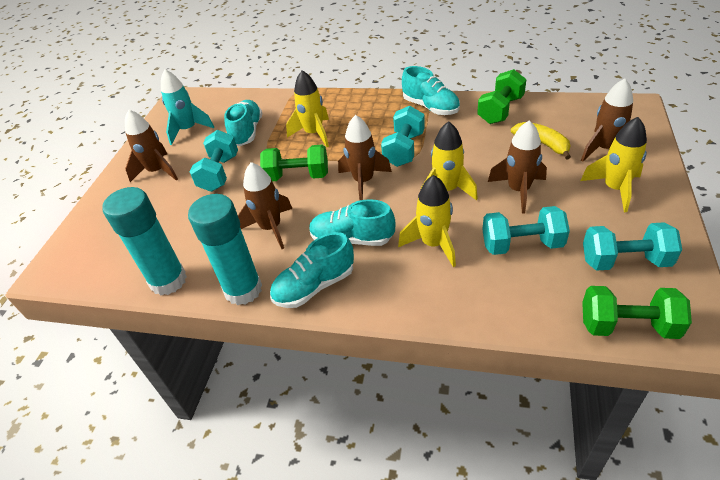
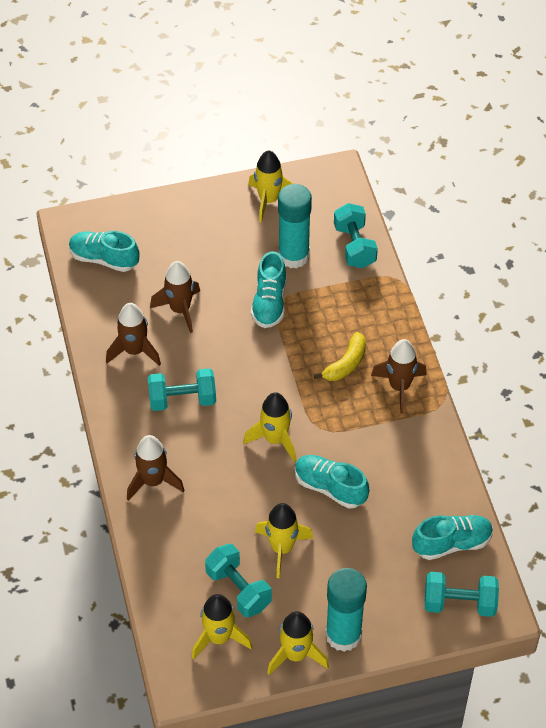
brown rocket: 5 -> 4
green dumbbell: 3 -> 0
turquoise rocket: 1 -> 0
yellow rocket: 4 -> 5

